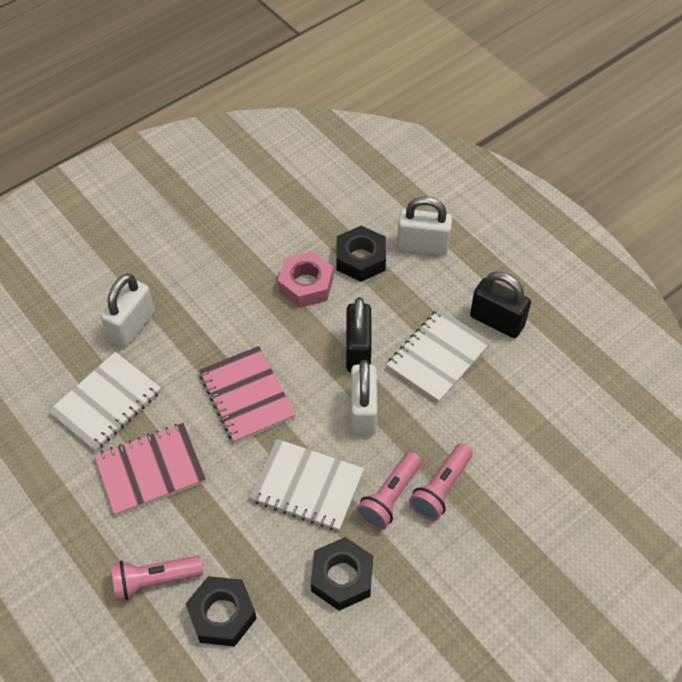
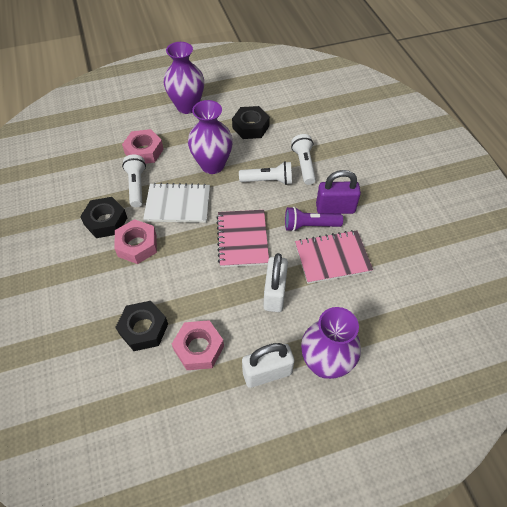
black padlock: 2 -> 0
pink flashlight: 3 -> 0
pink nut: 1 -> 3
purple flashlight: 0 -> 1
purple padlock: 0 -> 1
purple vase: 0 -> 3
white flashlight: 0 -> 3
white notebook: 3 -> 1
white padlock: 3 -> 2

